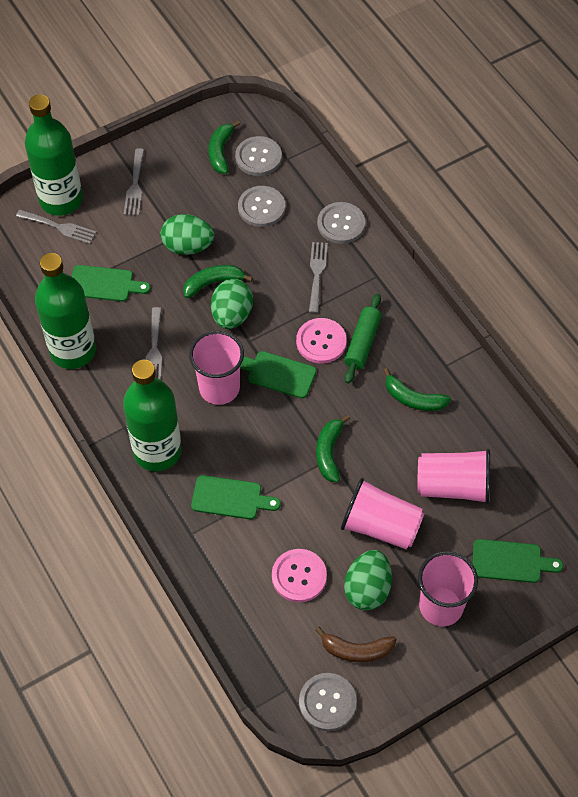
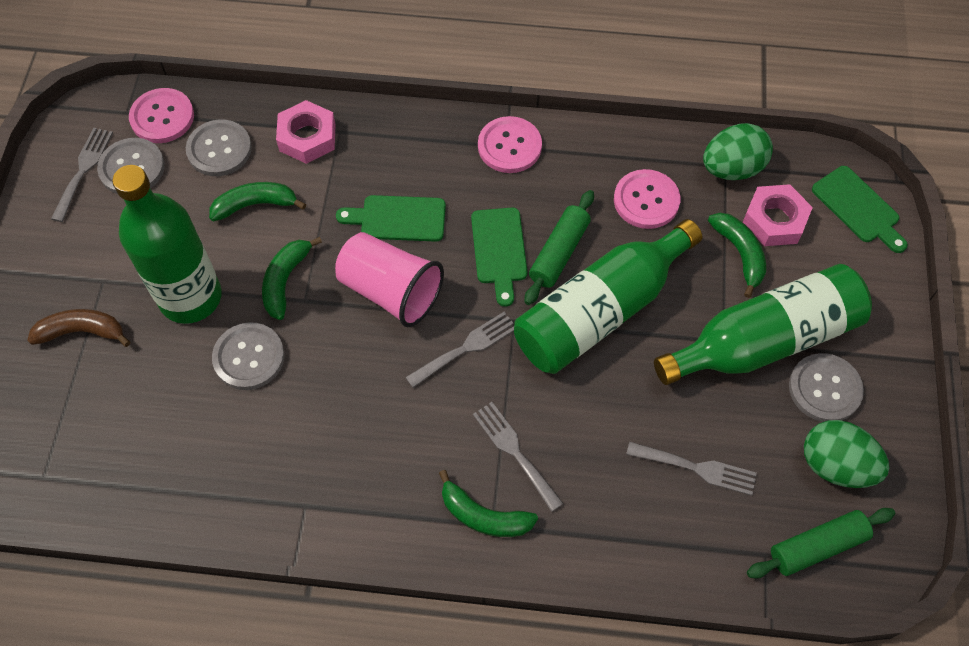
green cutting board: 4 -> 3
green egg: 3 -> 2
green rolling pin: 1 -> 2
pink button: 2 -> 3
pink cup: 4 -> 1
pink nut: 0 -> 2

